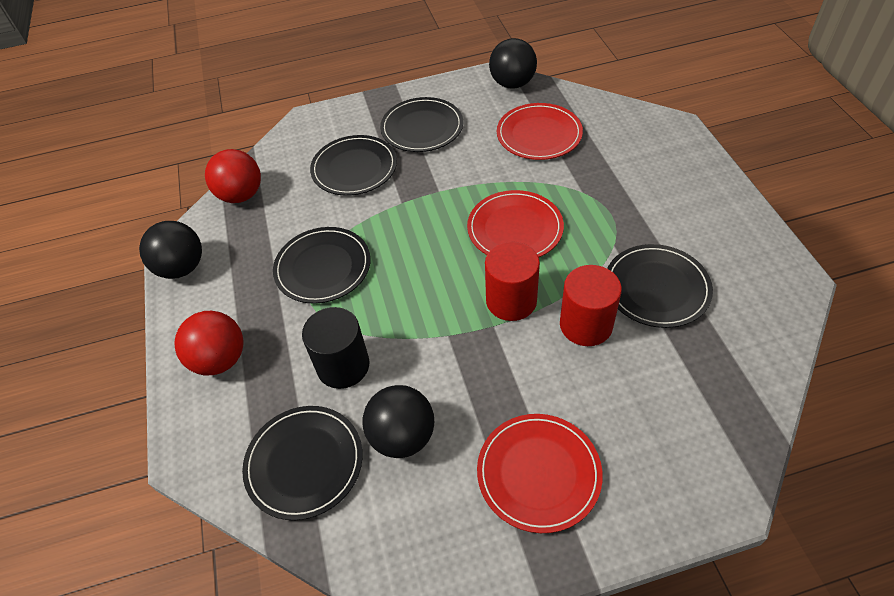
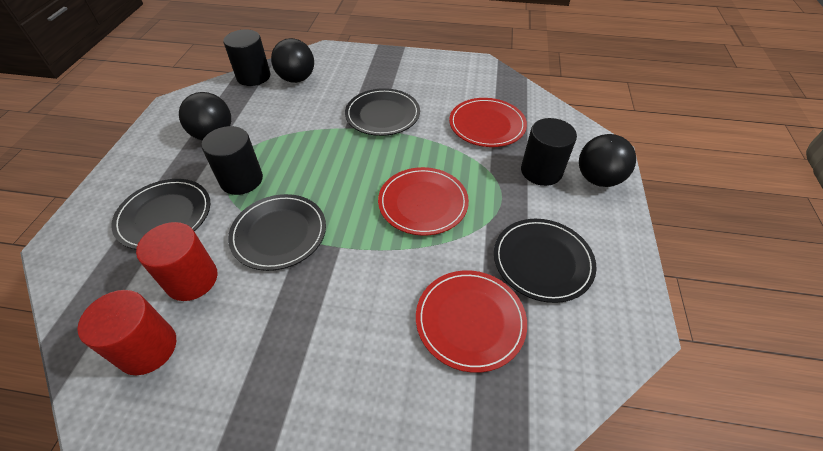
black cylinder: 1 -> 3
black plate: 5 -> 4
red ball: 2 -> 0

